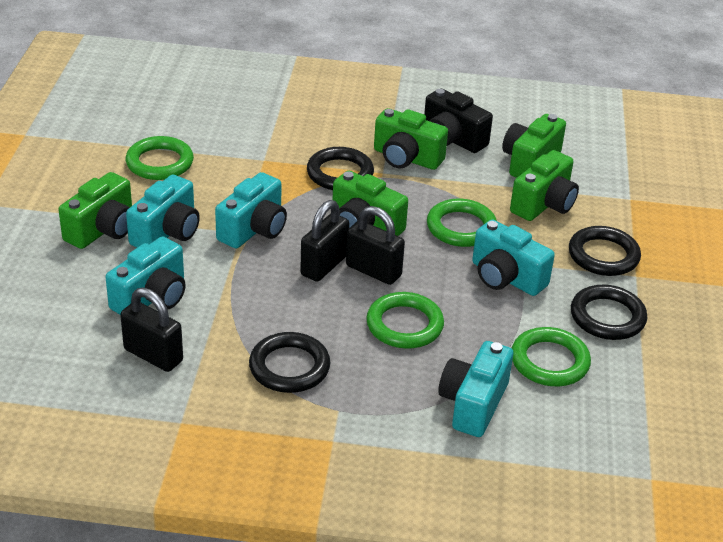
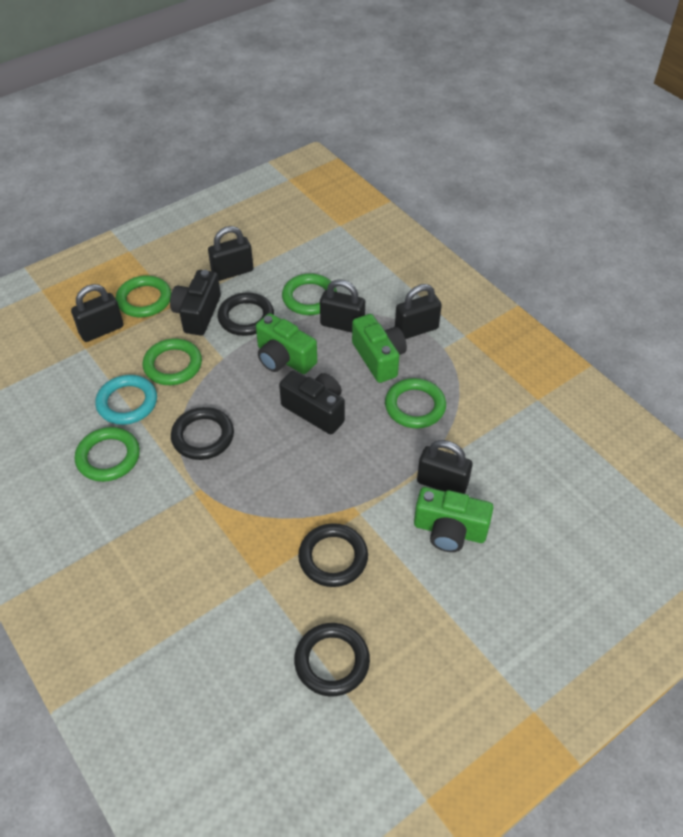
black camera: 1 -> 2
black padlock: 3 -> 5
green camera: 5 -> 3
green ring: 4 -> 5
turquoise camera: 5 -> 0
turquoise ring: 0 -> 1

